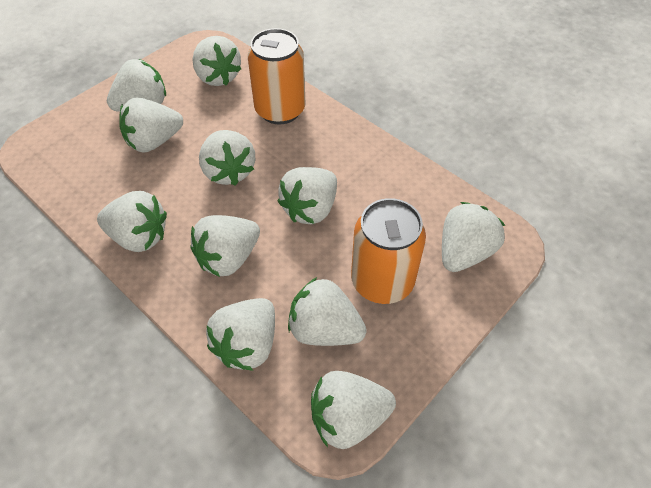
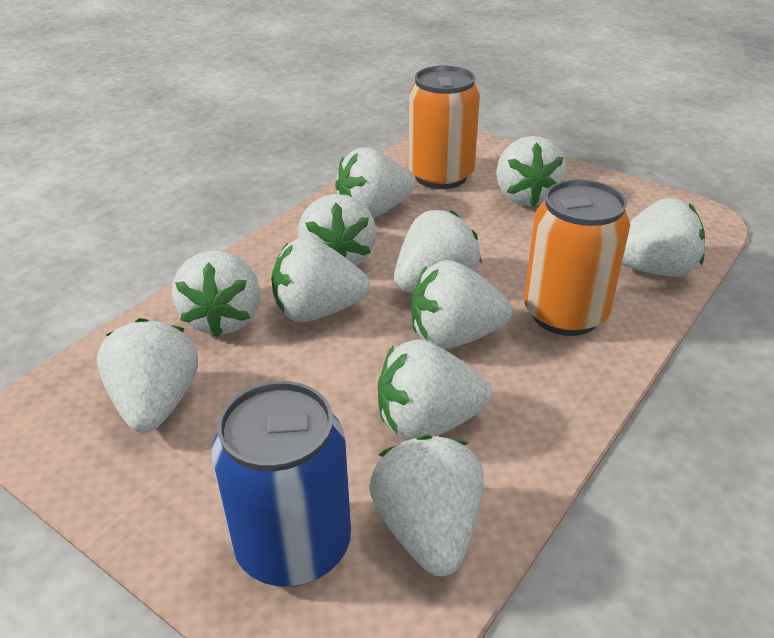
blue can: 0 -> 1

